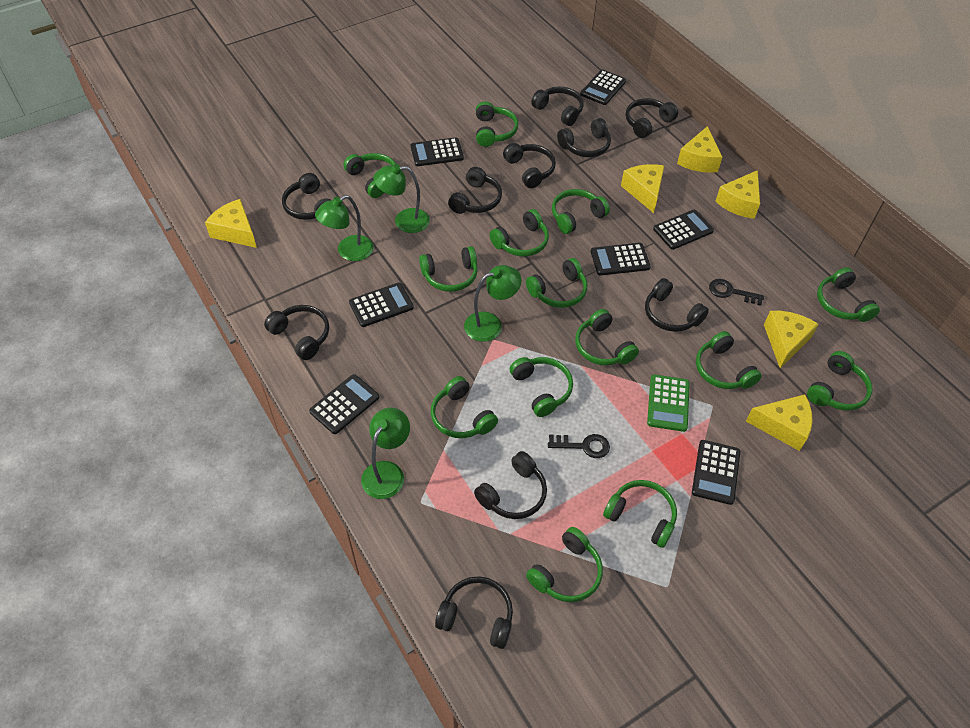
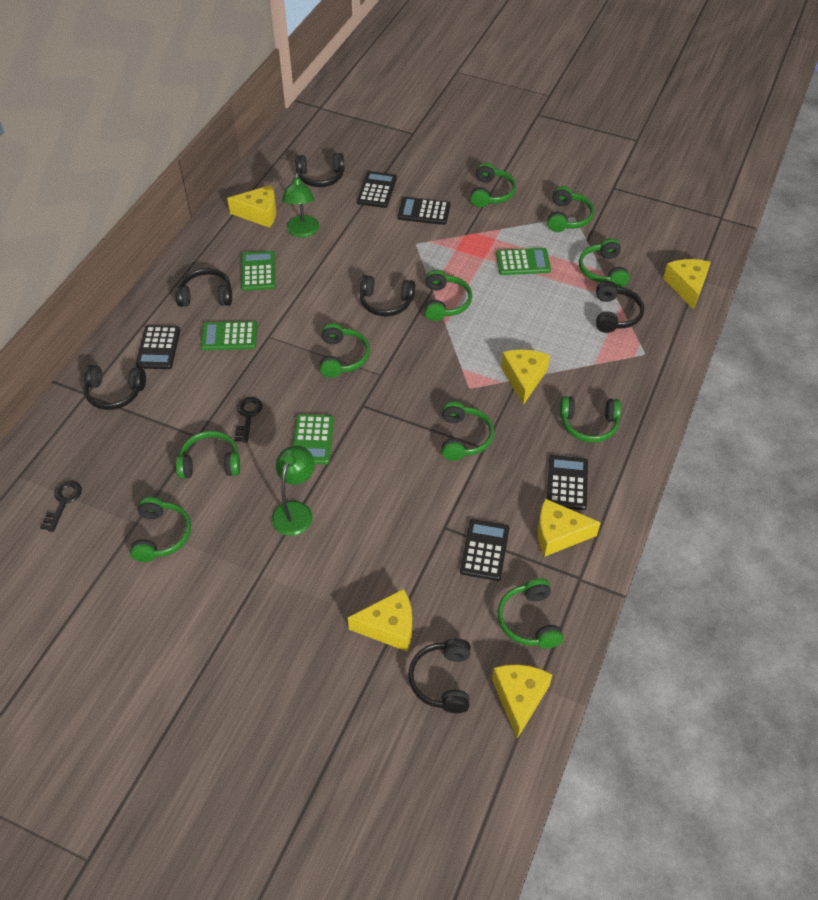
black calculator: 7 -> 5
black headphones: 10 -> 6
green calculator: 1 -> 4
green headphones: 14 -> 10
green lamp: 4 -> 2

